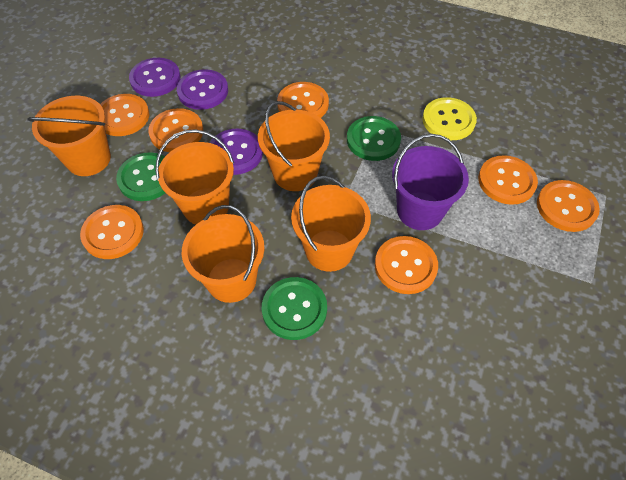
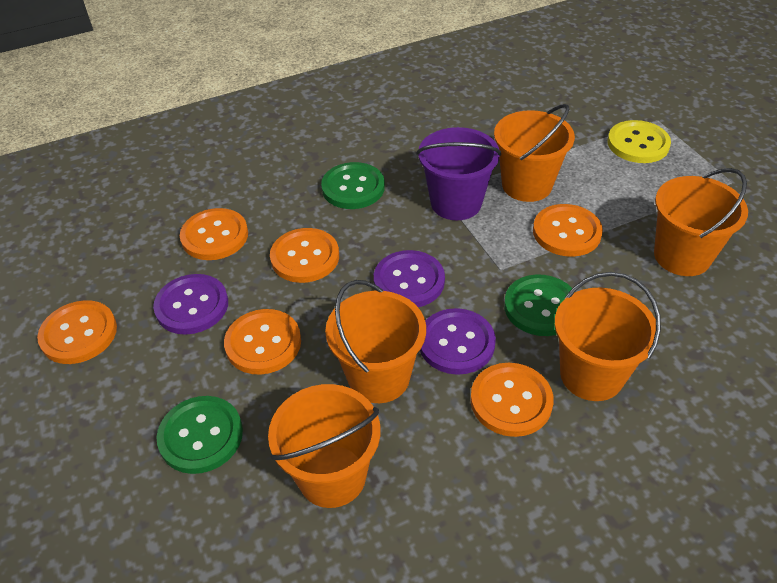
orange button: 7 -> 6

